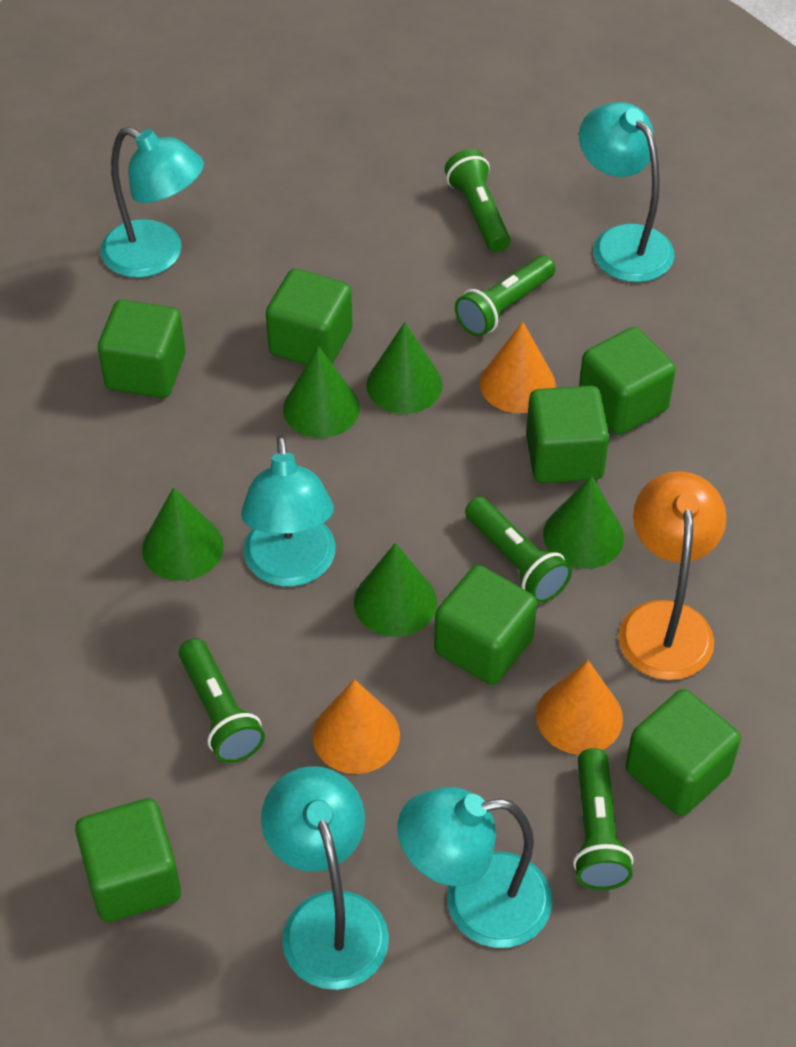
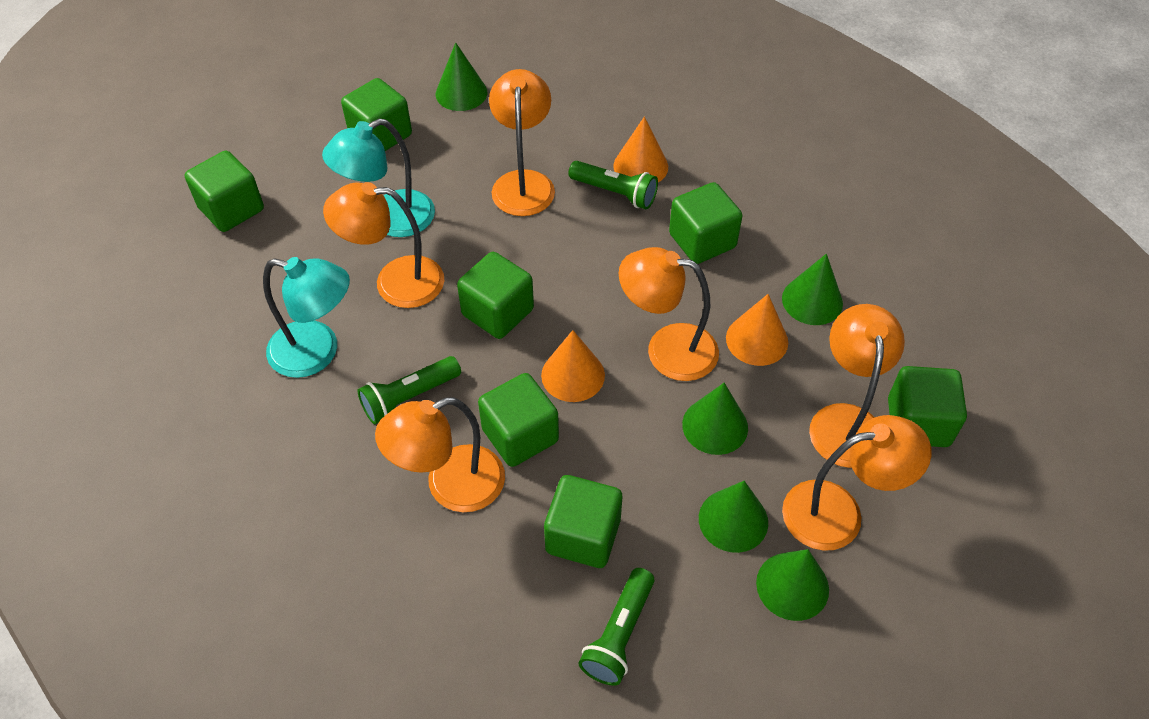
green flashlight: 5 -> 3
orange lamp: 1 -> 6
turquoise lamp: 5 -> 2

